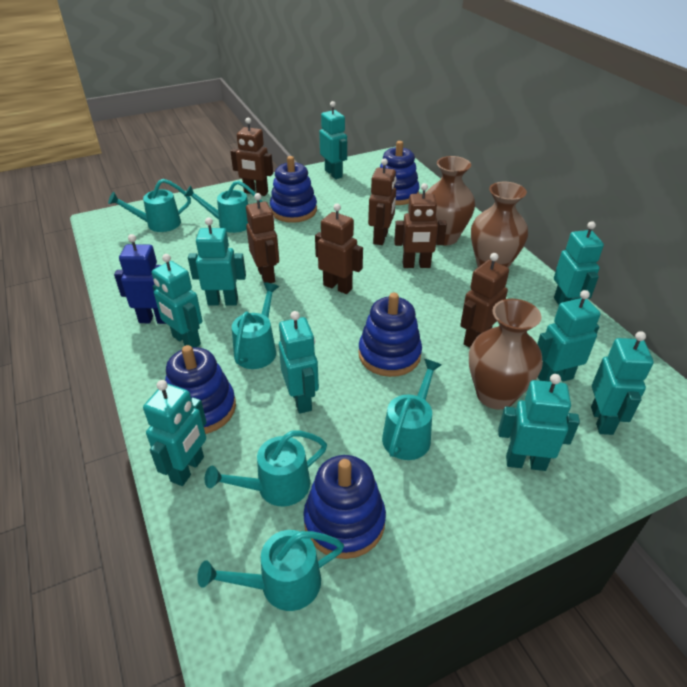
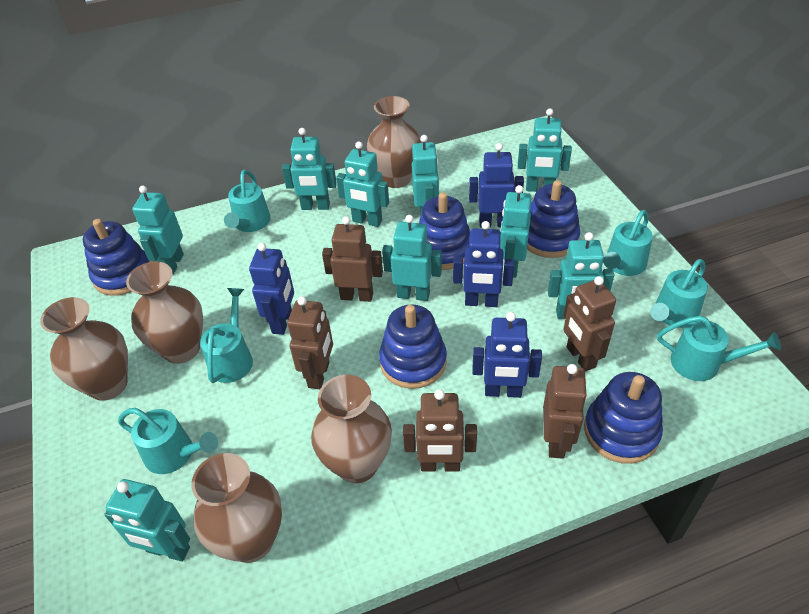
blue robot: 1 -> 4
brown robot: 6 -> 5
brown vase: 3 -> 5

